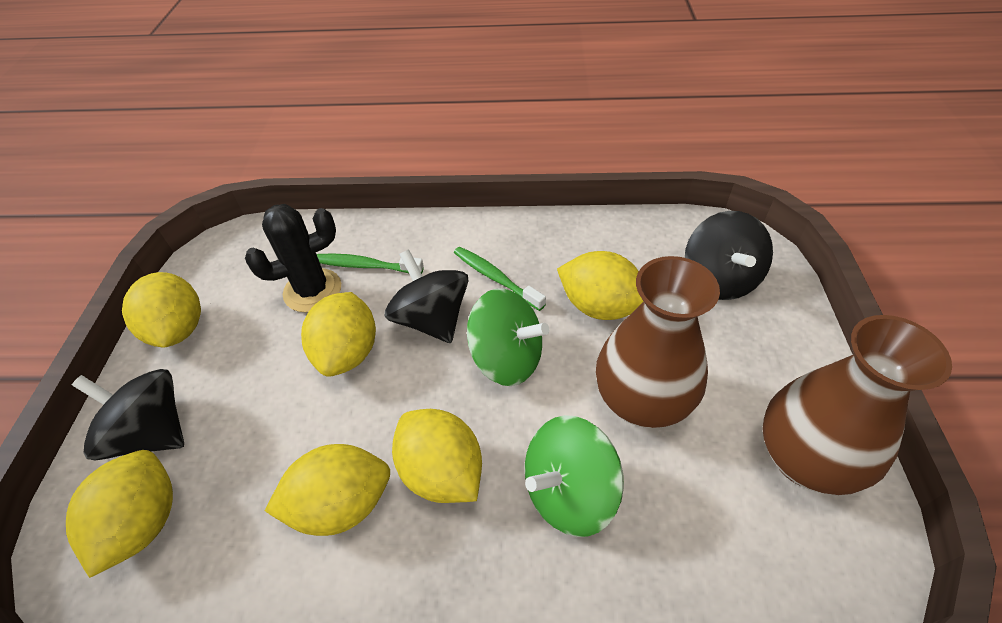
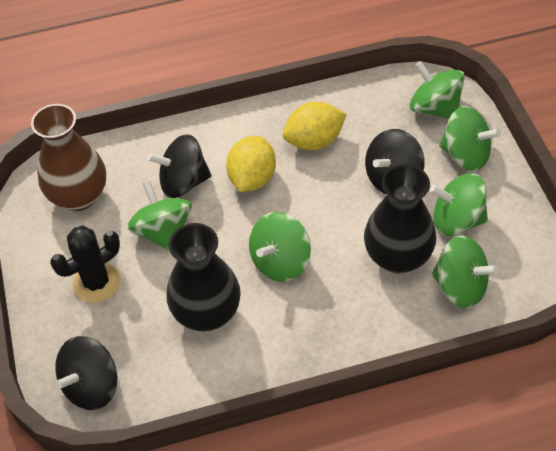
black vase: 0 -> 2
brown vase: 2 -> 1
green spinning top: 2 -> 6
green toothbrush: 2 -> 0
yellow lemon: 6 -> 2

